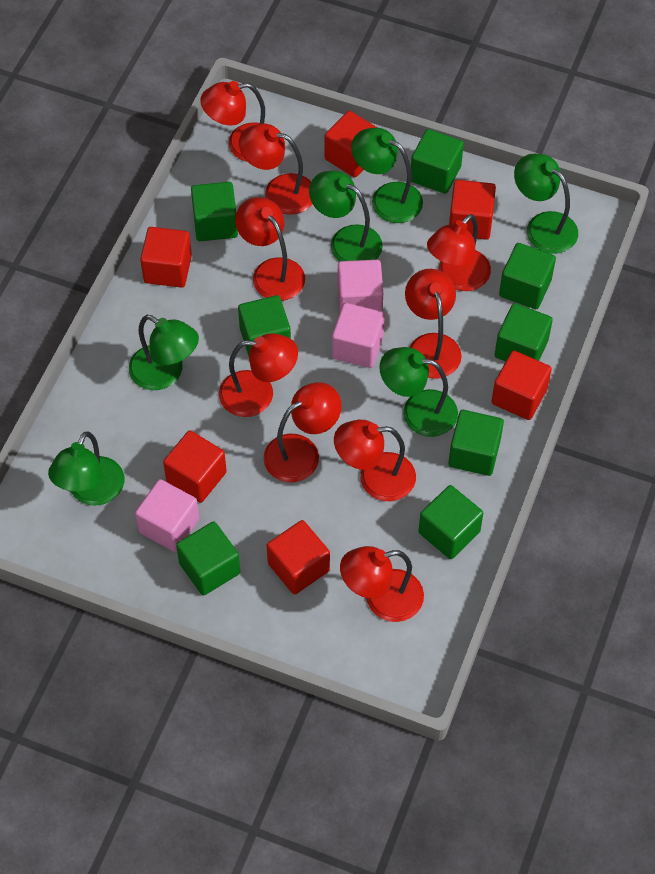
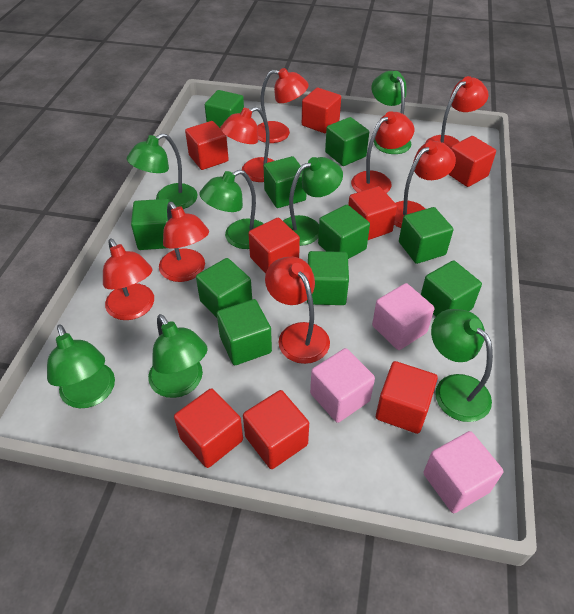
green cube: 8 -> 10
green lamp: 6 -> 7
red cube: 6 -> 8
red lamp: 9 -> 8

